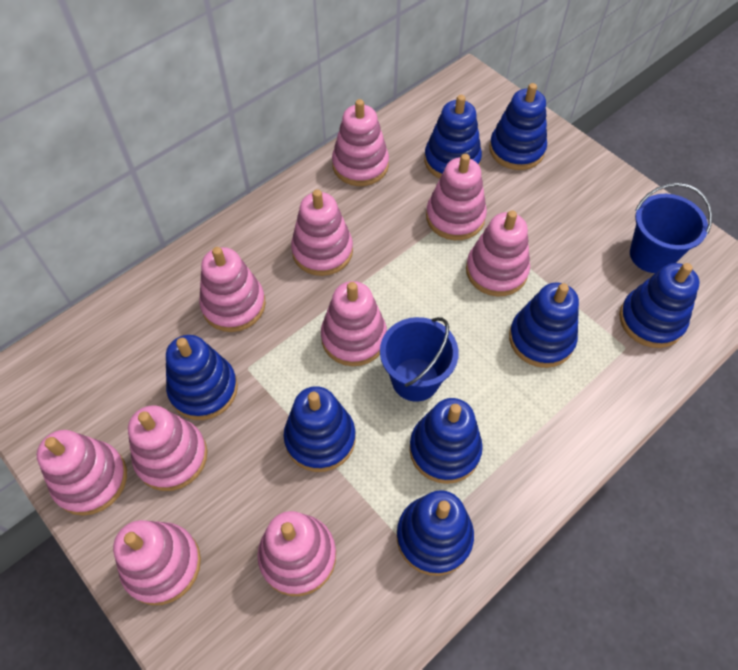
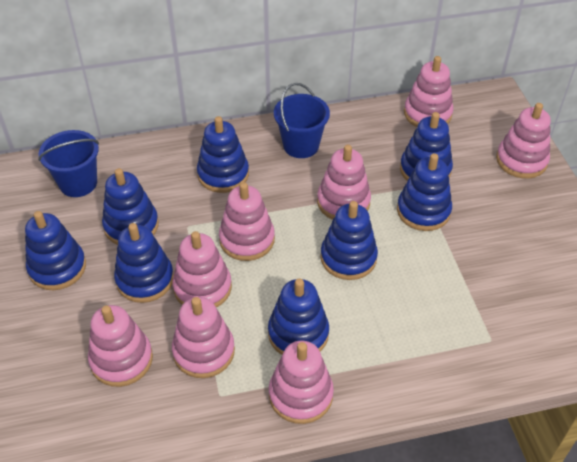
pink stacking toy: 10 -> 8

